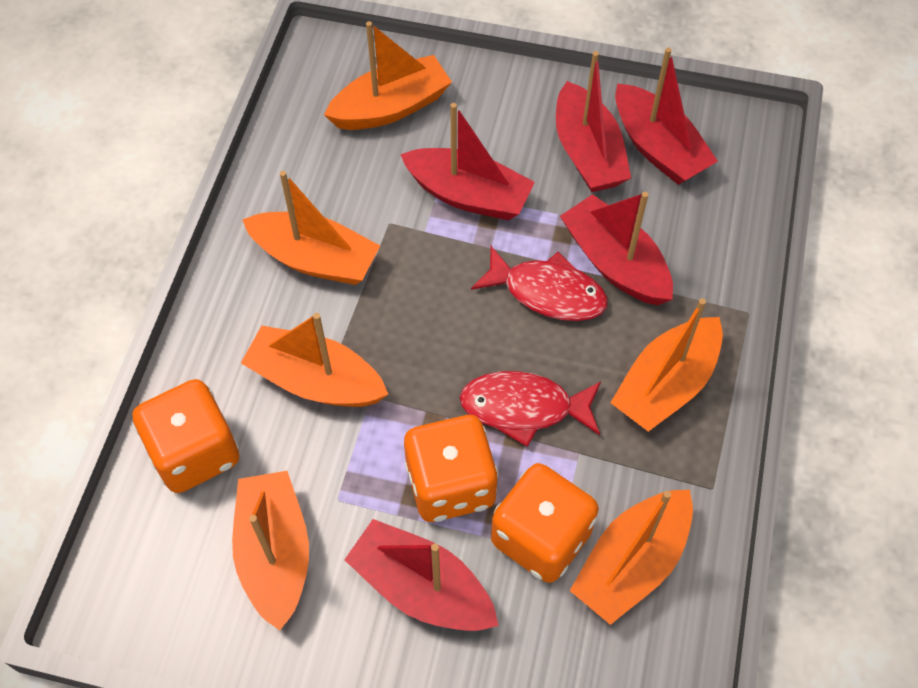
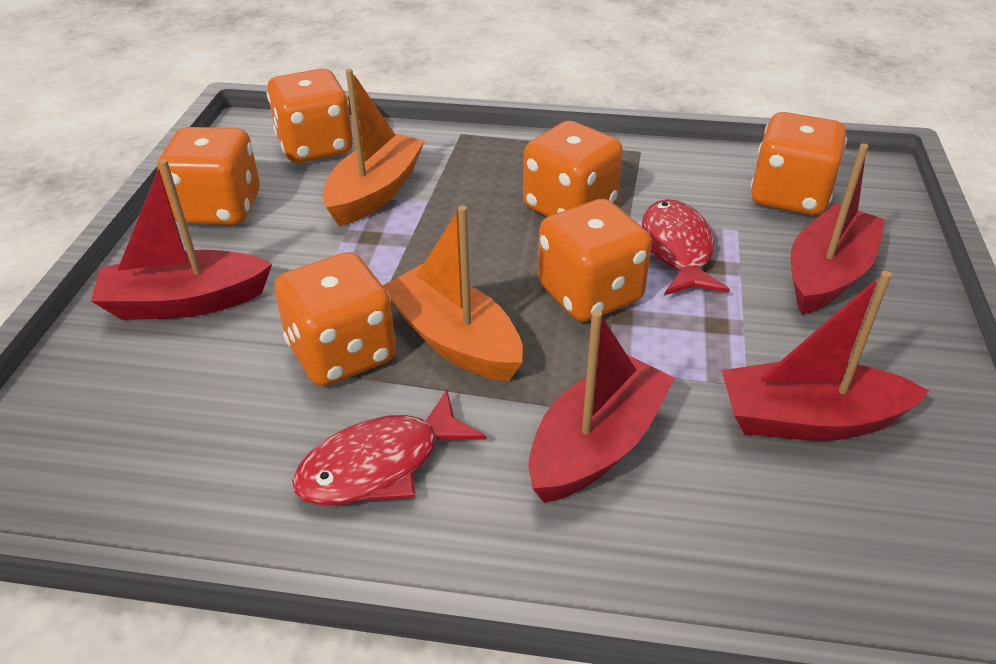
orange boat: 6 -> 2
orange dice: 3 -> 6
red boat: 5 -> 4

